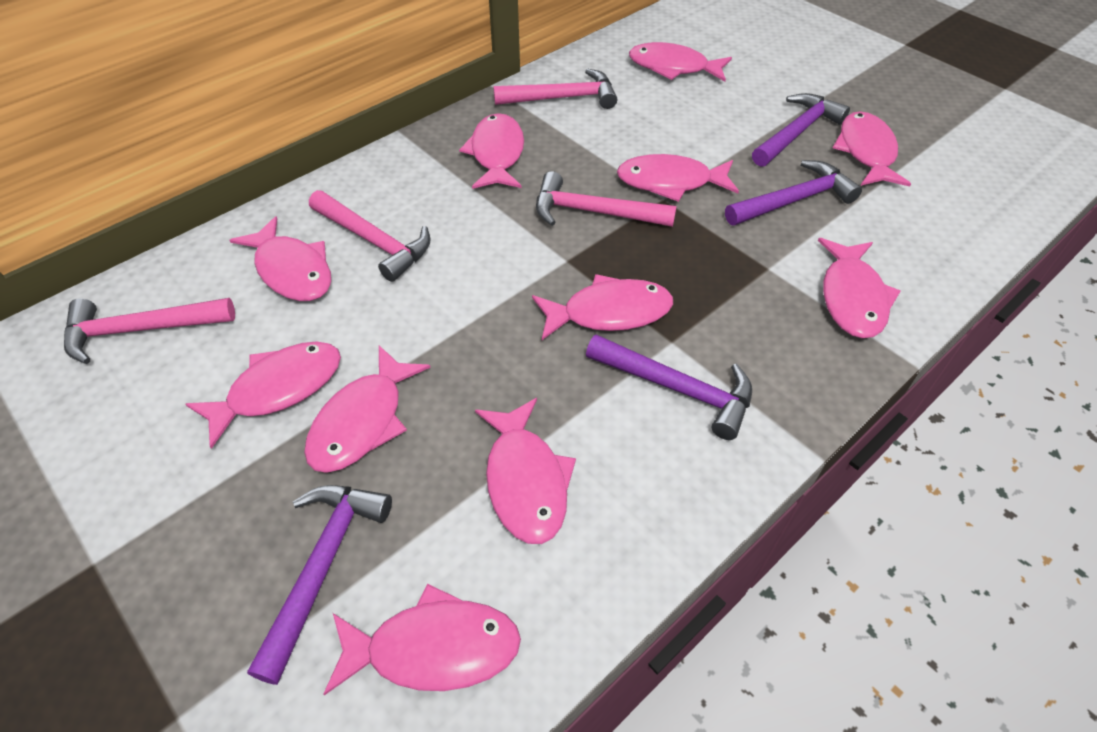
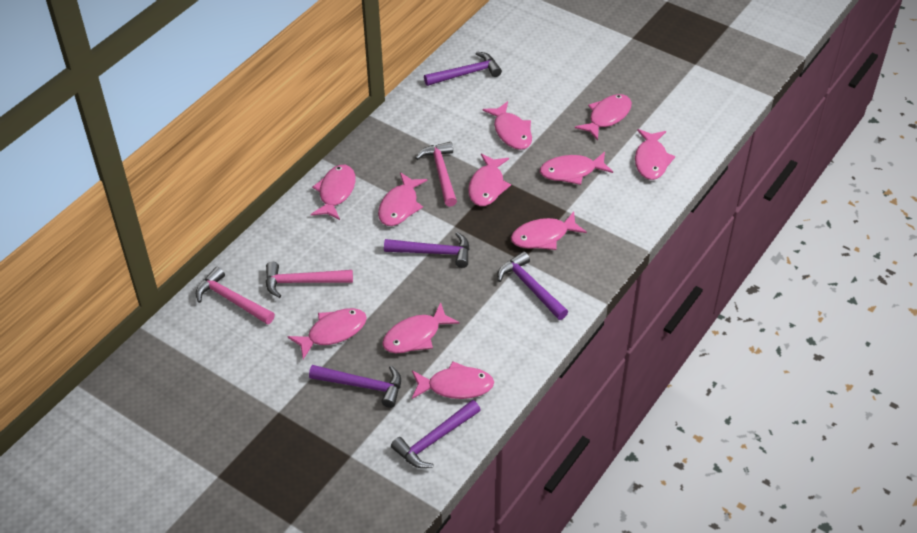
pink hammer: 4 -> 3
purple hammer: 4 -> 5

